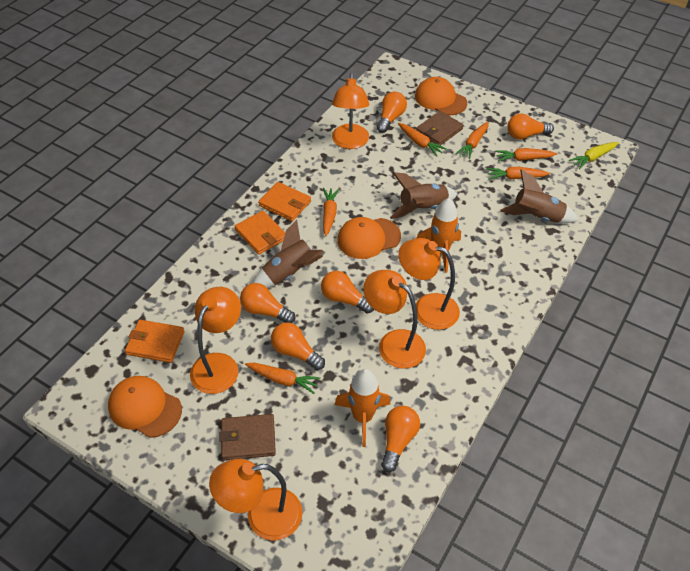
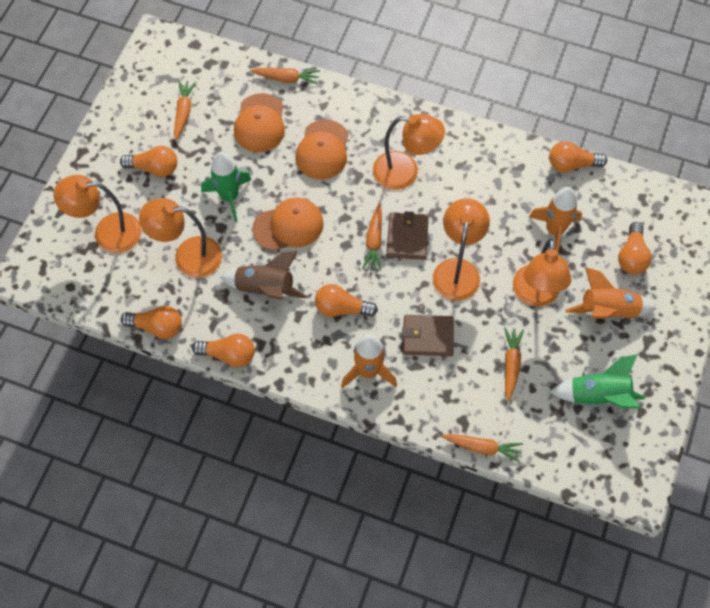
brown rocket: 3 -> 1
green rocket: 0 -> 2
orange carrot: 6 -> 5
orange rocket: 2 -> 3
orange wallet: 3 -> 0
yellow carrot: 1 -> 0

